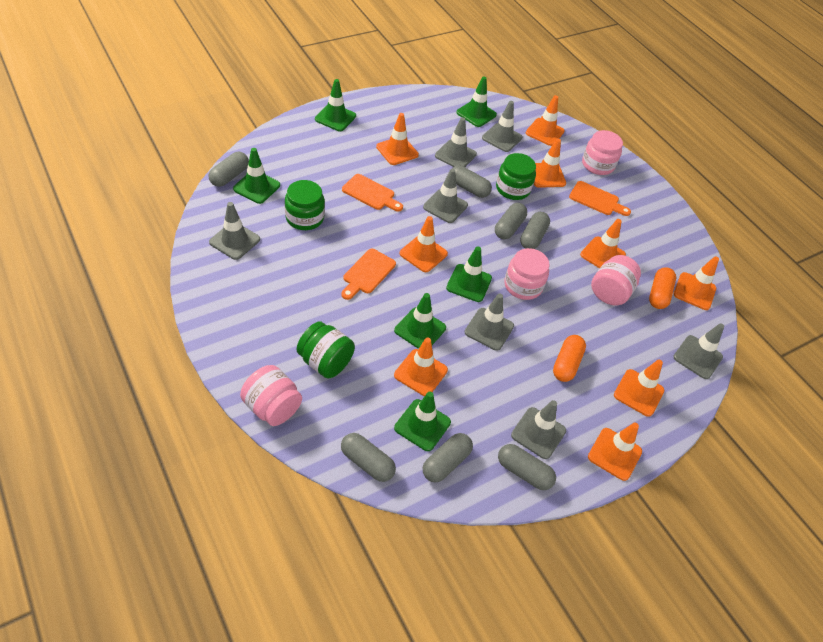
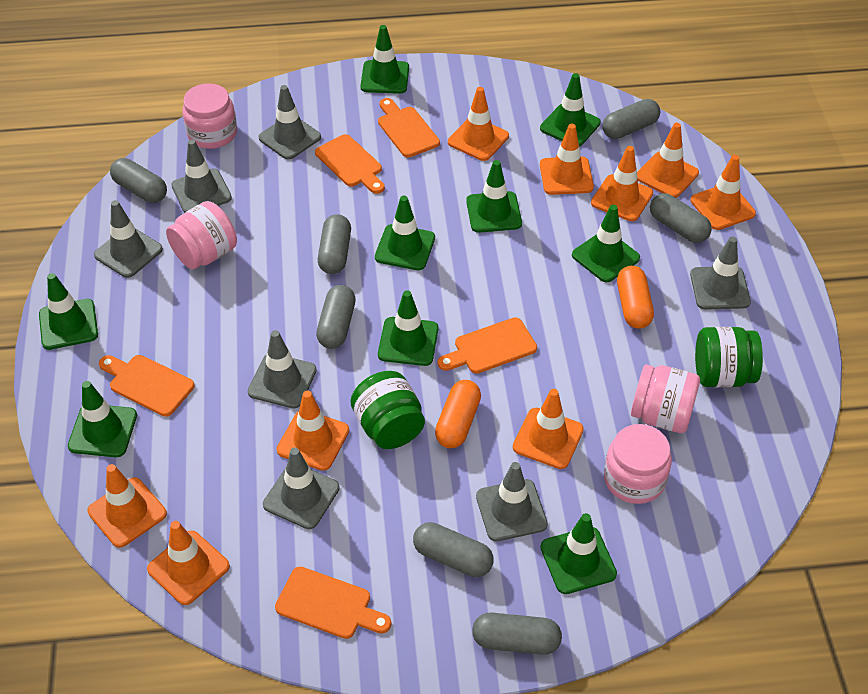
green jar: 3 -> 2
green traffic cone: 6 -> 9
orange cutting board: 3 -> 5

